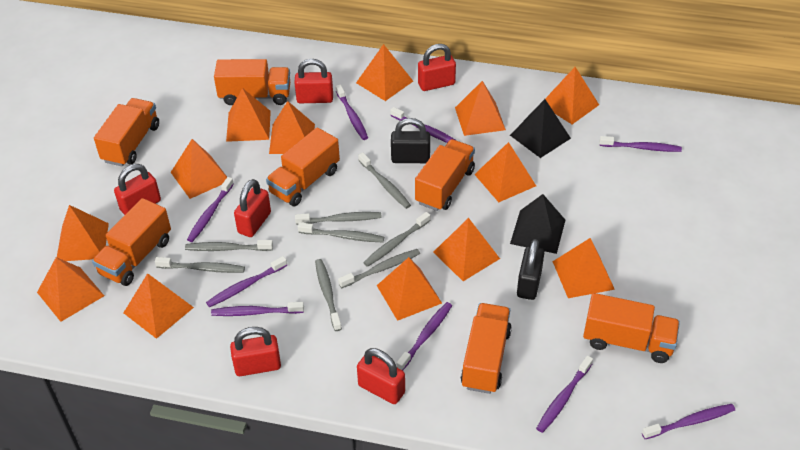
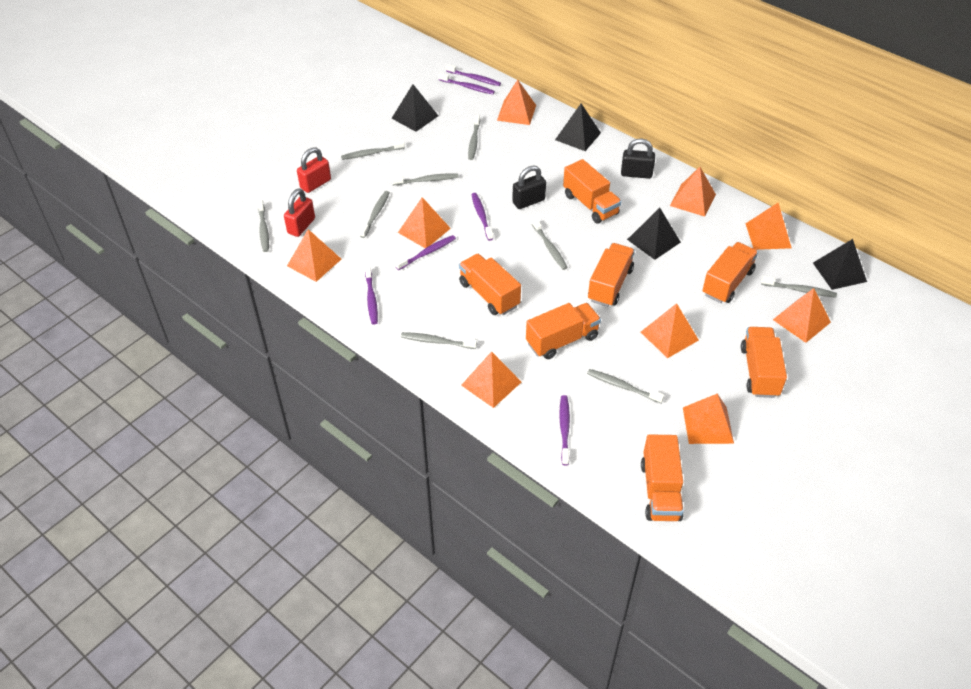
black pyramid: 2 -> 4
grey toothbrush: 8 -> 9
orange pyramid: 13 -> 9
purple toothbrush: 9 -> 6
red padlock: 6 -> 2

